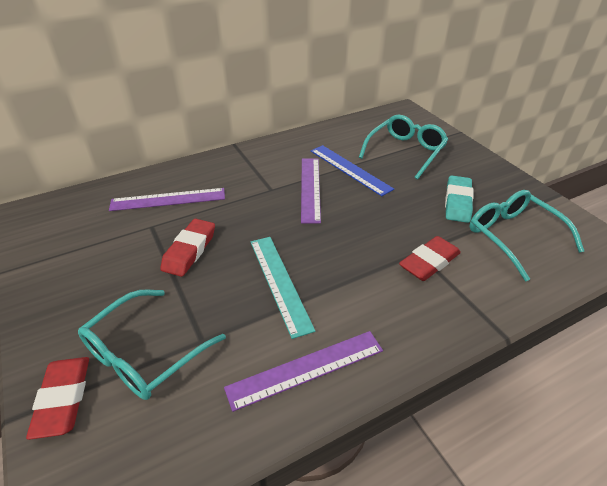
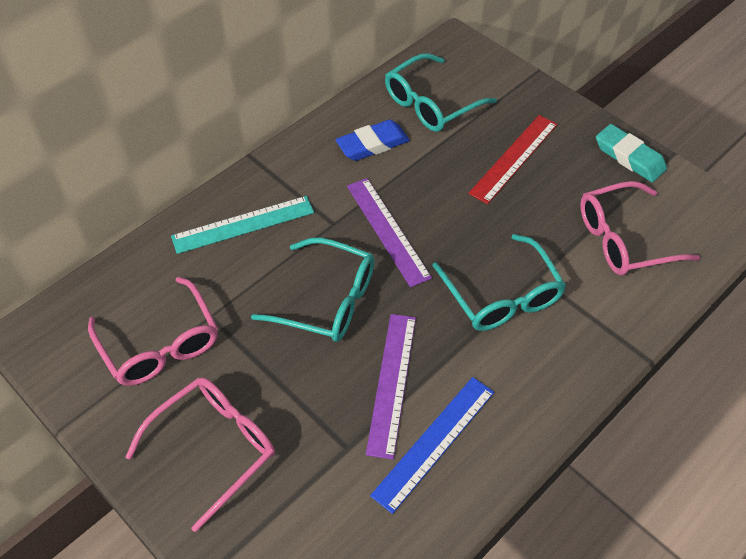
blue eraser: 0 -> 1
pink glasses: 0 -> 3
purple ruler: 3 -> 2
red eraser: 3 -> 0
red ruler: 0 -> 1

